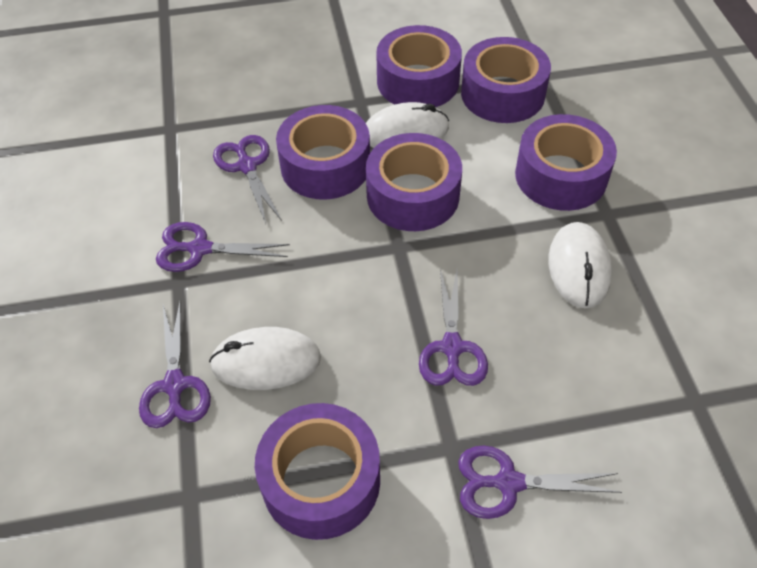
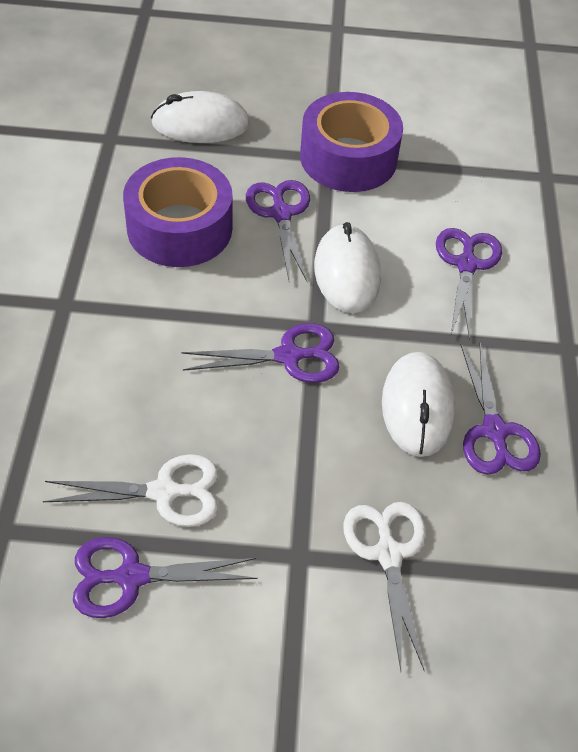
purple tape: 6 -> 2
white scissors: 0 -> 2

